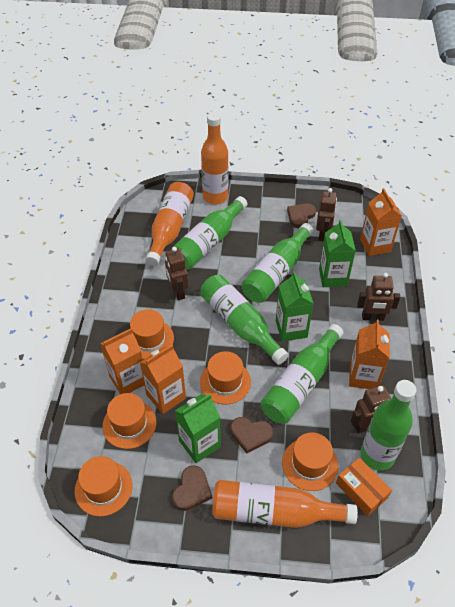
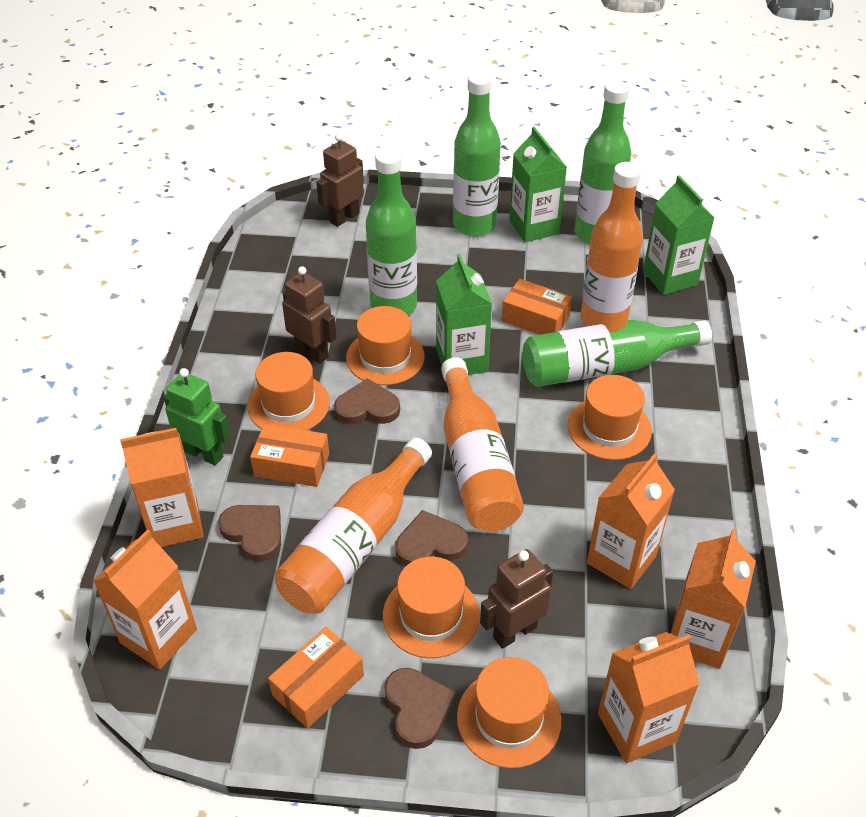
brown heart: 3 -> 4
brown robot: 4 -> 3
green bottle: 5 -> 4
green robot: 0 -> 1
orange box: 1 -> 3
orange carton: 4 -> 5

